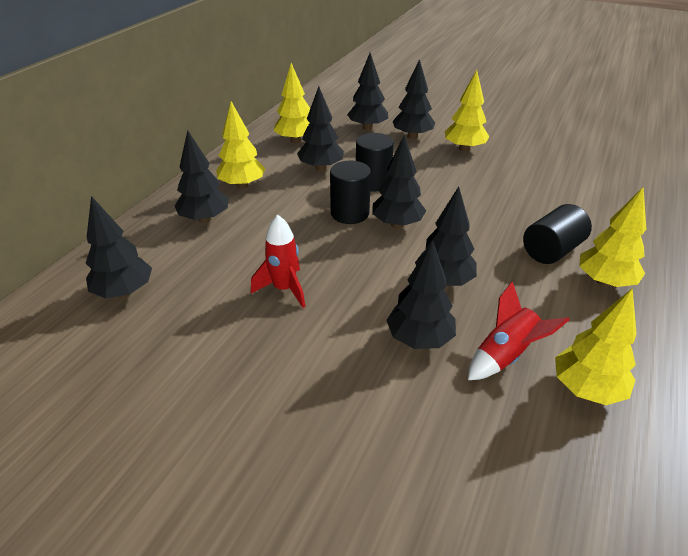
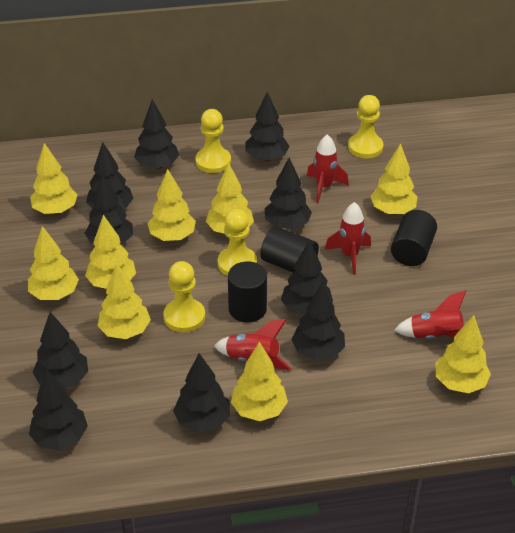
black tree: 8 -> 10
red rocket: 2 -> 4
yellow pawn: 0 -> 4
yellow tree: 5 -> 9

